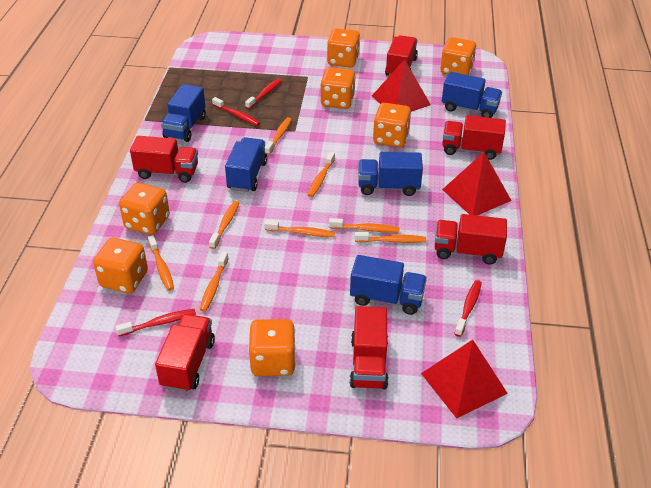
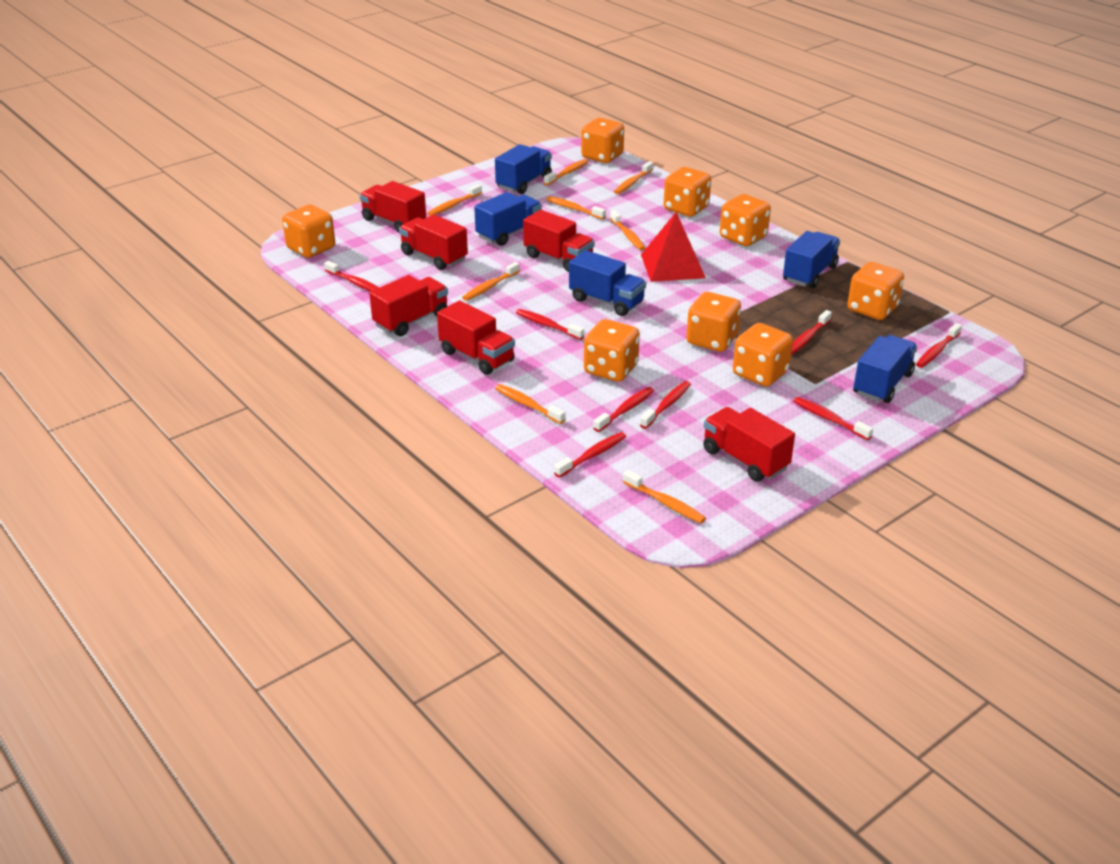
orange dice: 7 -> 8
red pyramid: 3 -> 1
red toothbrush: 4 -> 8

